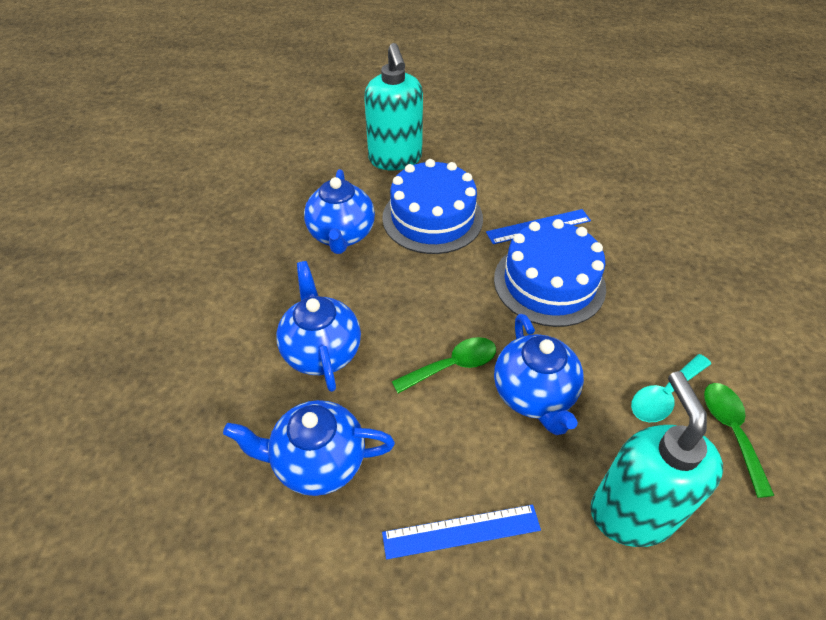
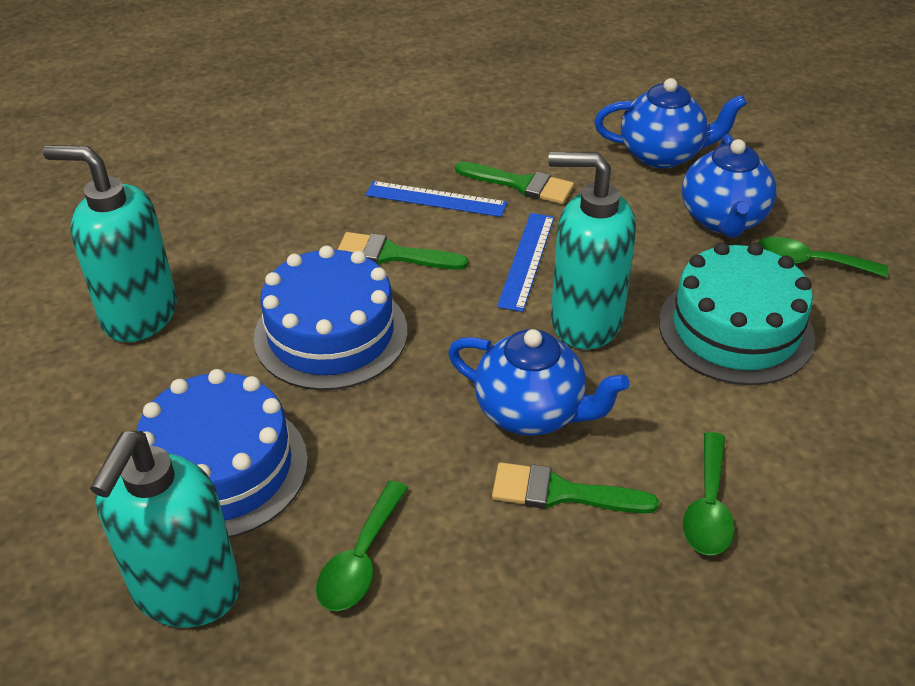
blue teapot: 4 -> 3
green brush: 0 -> 3
green spoon: 2 -> 3
turquoise cake: 0 -> 1
turquoise soap dispenser: 2 -> 3
turquoise spoon: 1 -> 0

